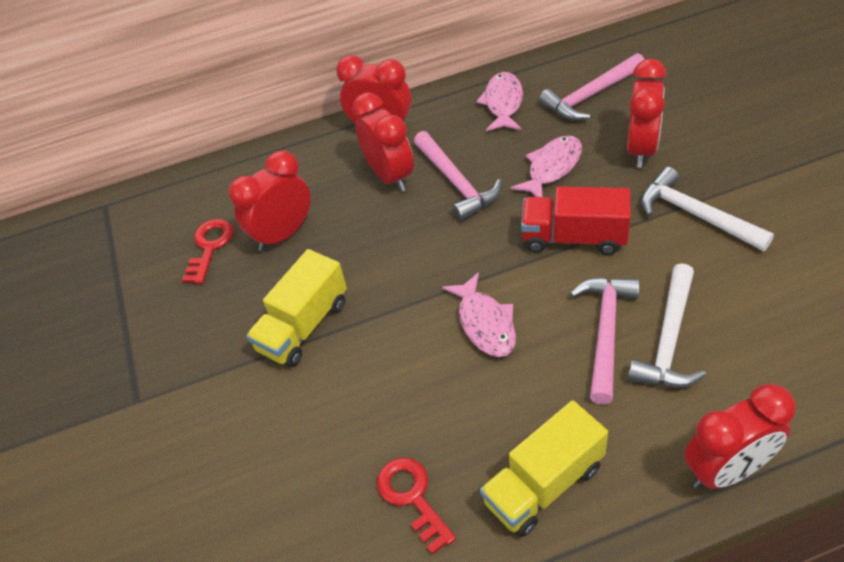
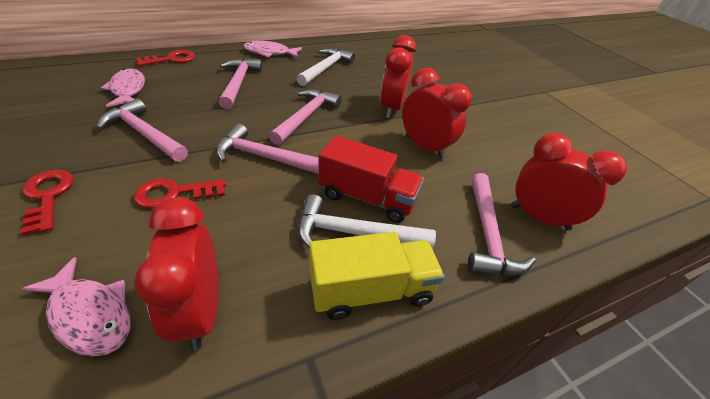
pink hammer: 3 -> 5
red clock: 5 -> 4
red key: 2 -> 3
yellow truck: 2 -> 1

